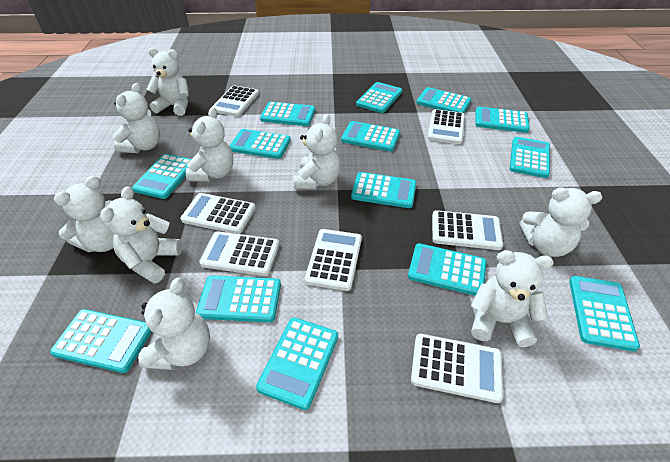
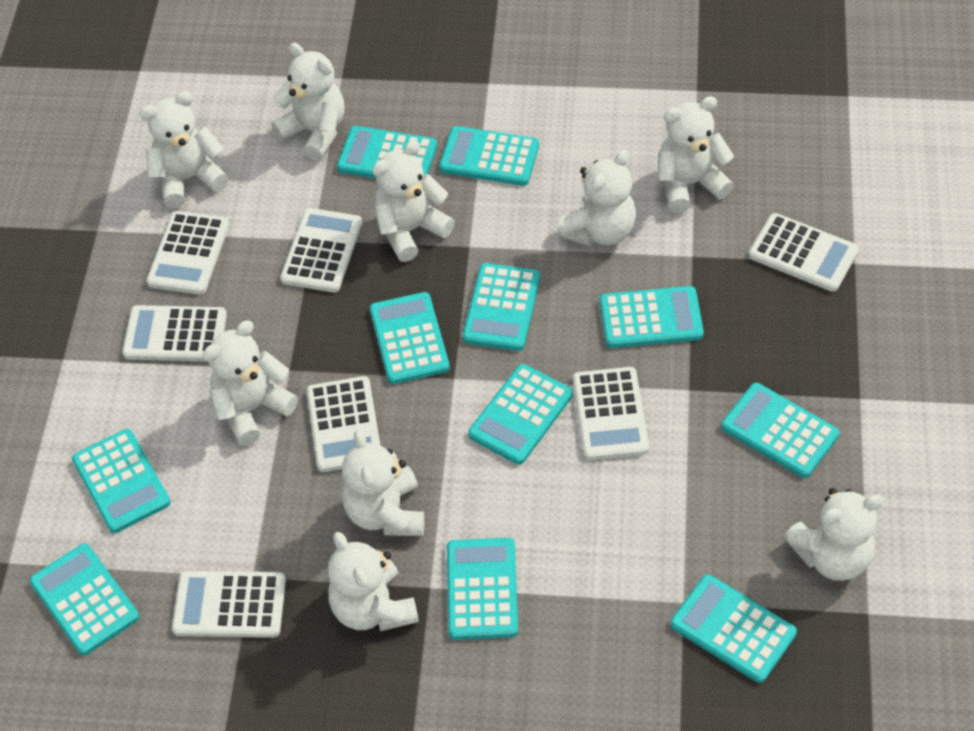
turquoise calculator: 14 -> 11

